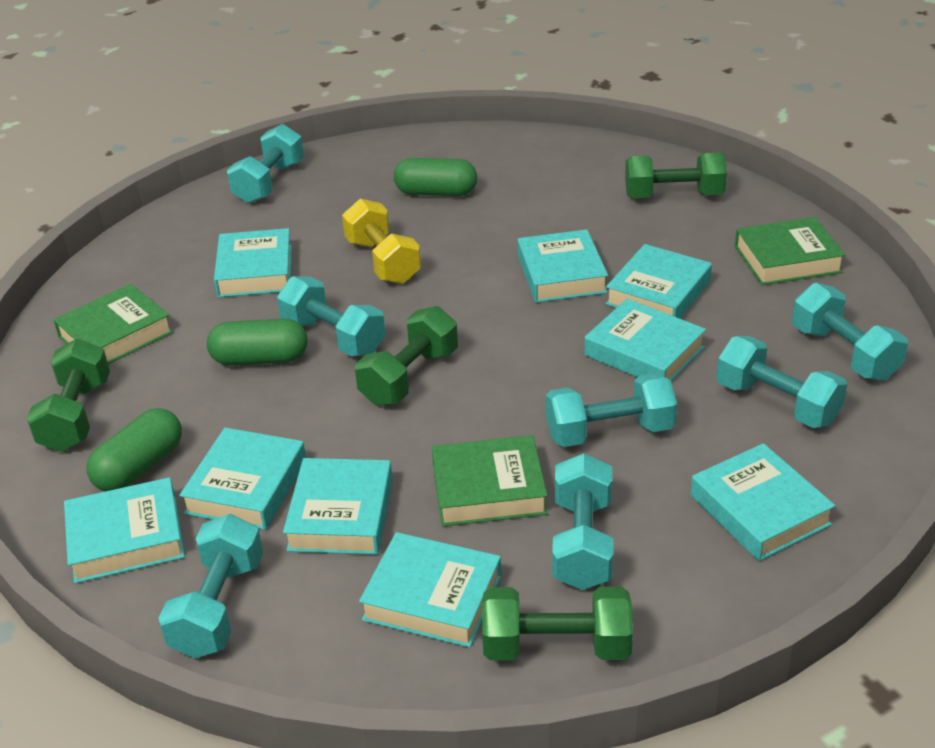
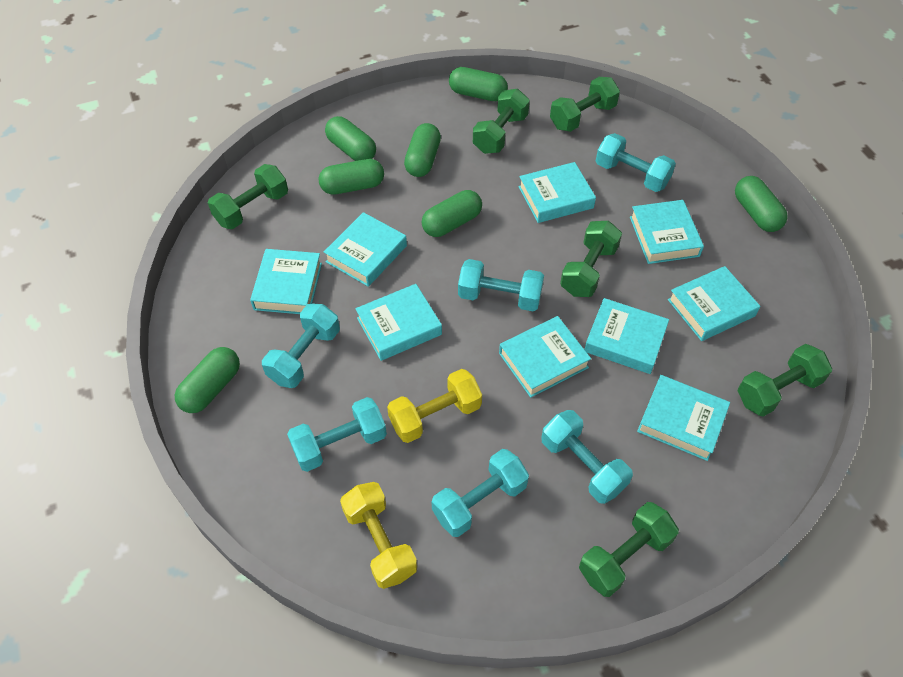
green book: 3 -> 0
green capsule: 3 -> 7
green dumbbell: 4 -> 6
turquoise dumbbell: 7 -> 6
yellow dumbbell: 1 -> 2

